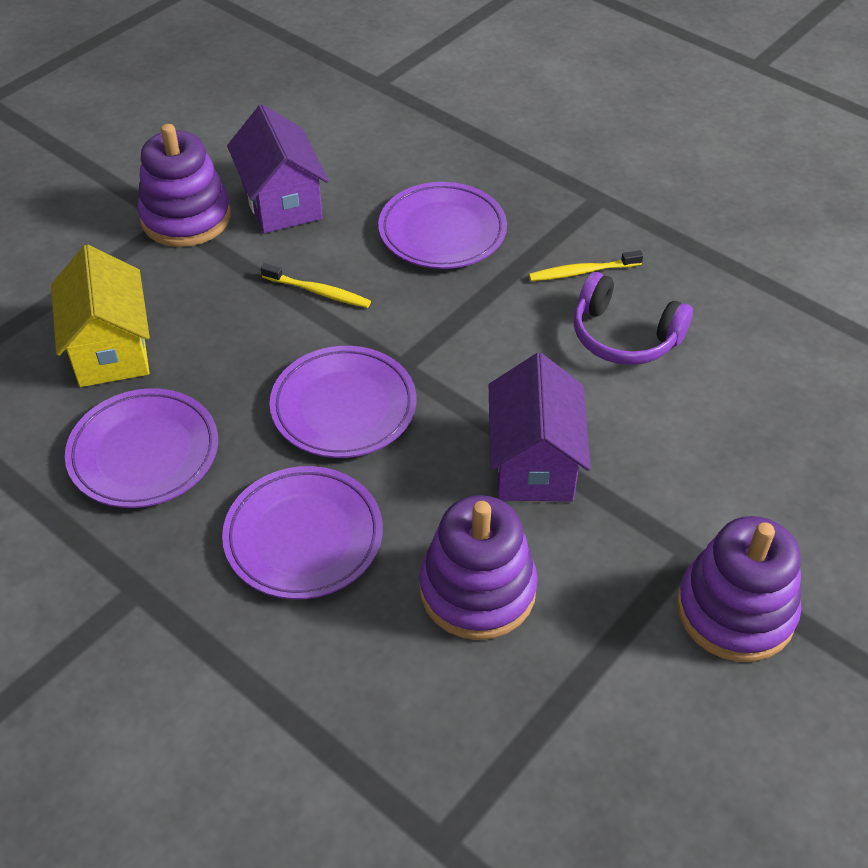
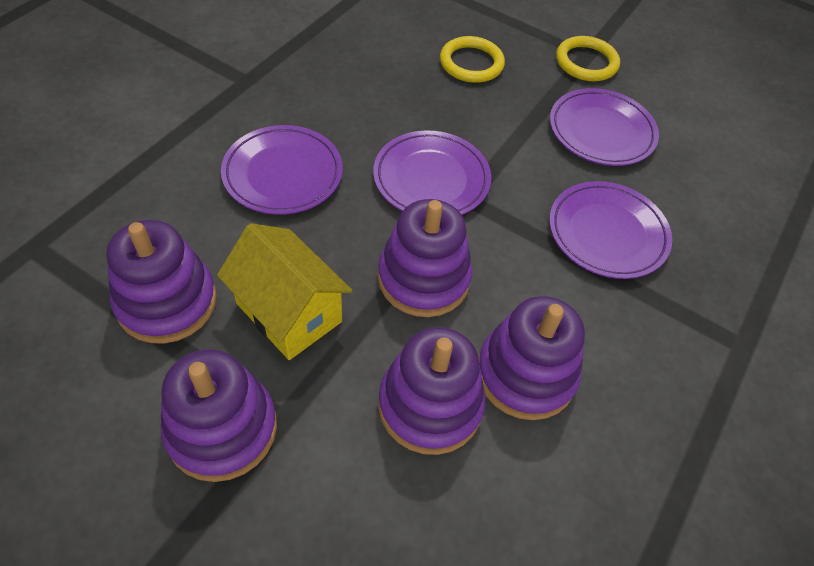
purple headphones: 1 -> 0
purple house: 2 -> 0
purple stacking toy: 3 -> 5
yellow ring: 0 -> 2
yellow toothbrush: 2 -> 0

